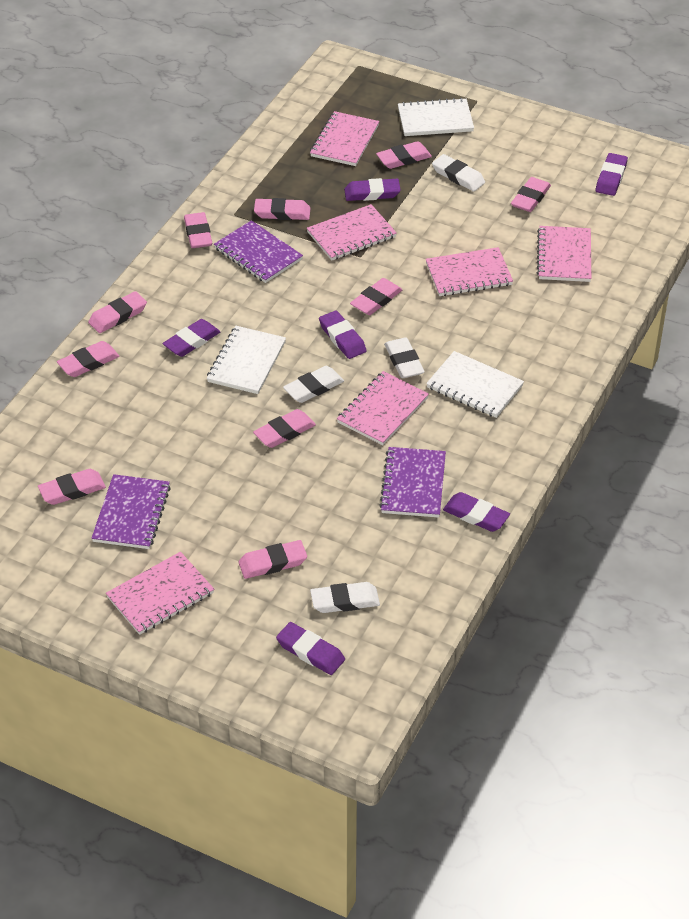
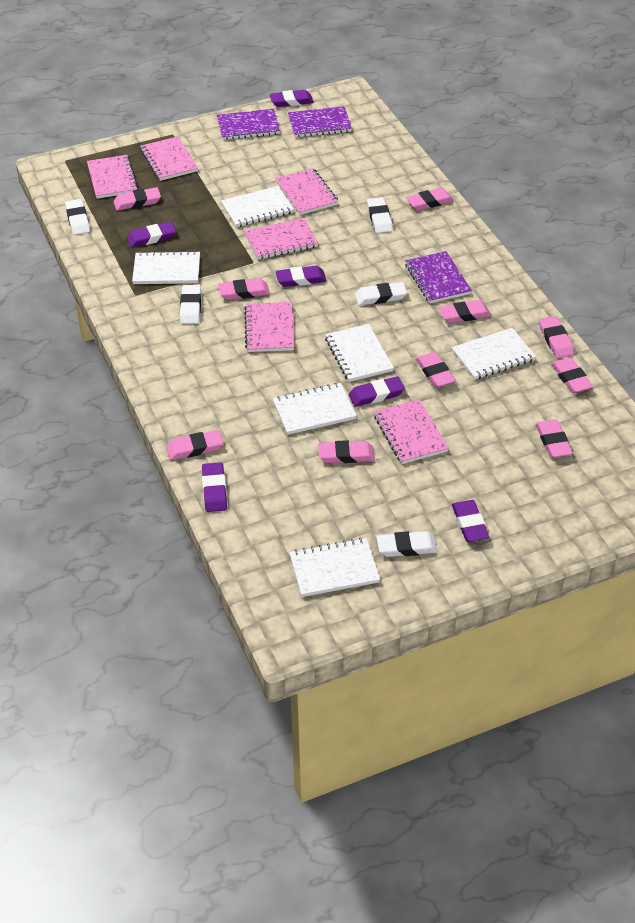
white eraser: 4 -> 5
white notebook: 3 -> 6

